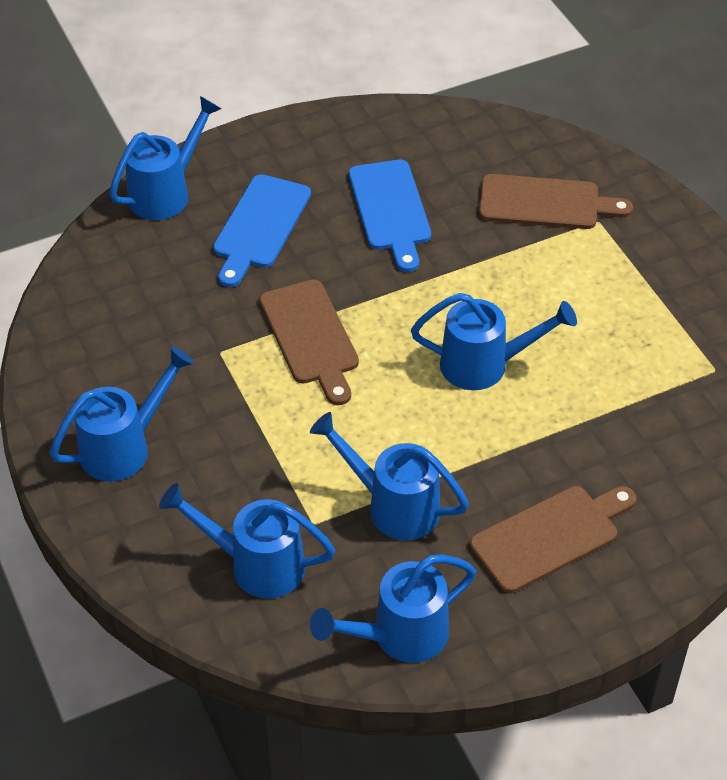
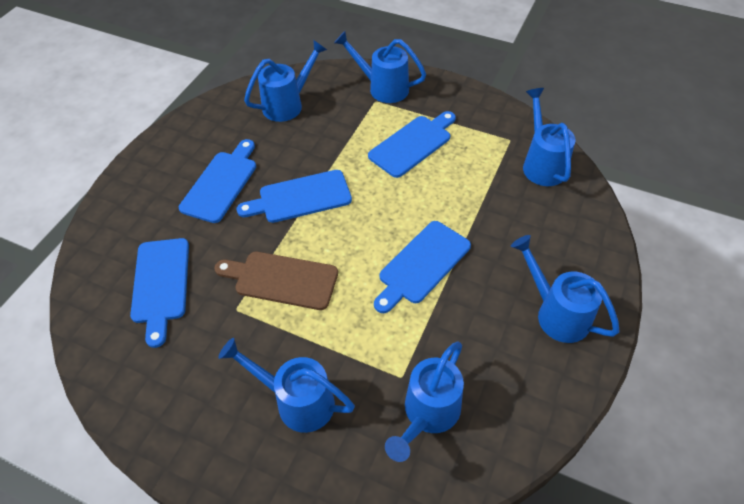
blue cutting board: 2 -> 5
brown cutting board: 3 -> 1

